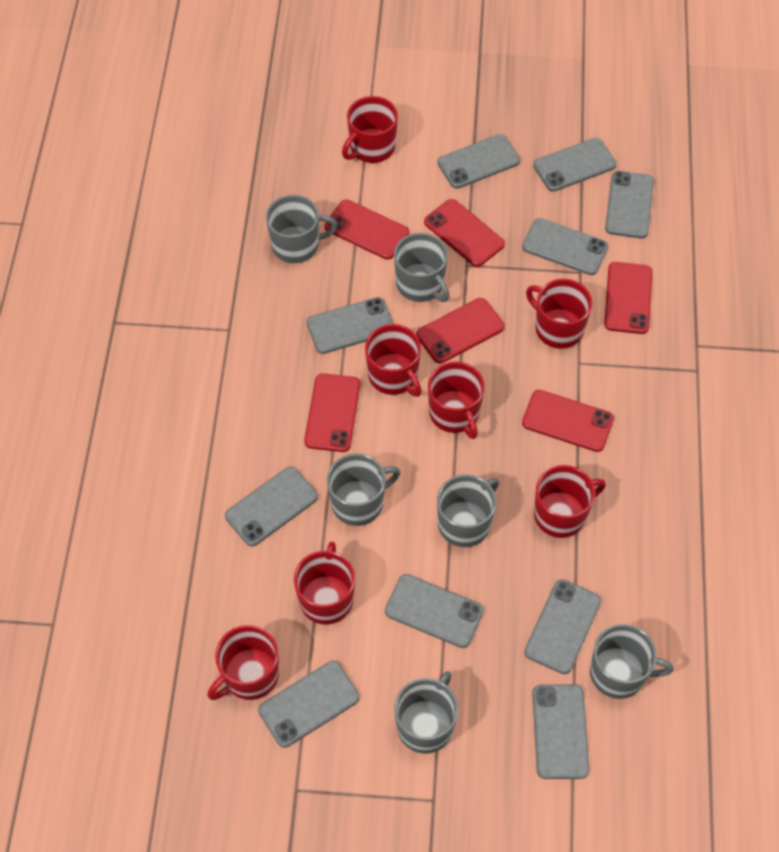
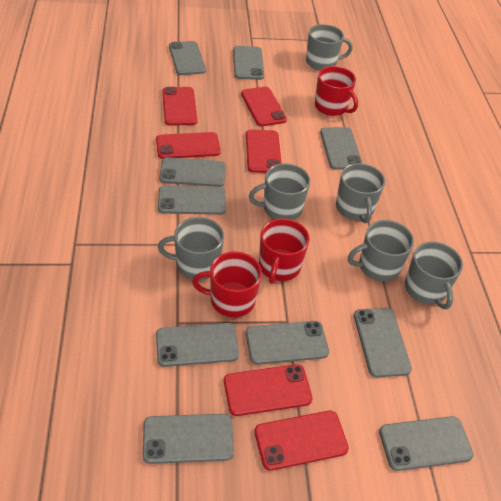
red mug: 7 -> 3

